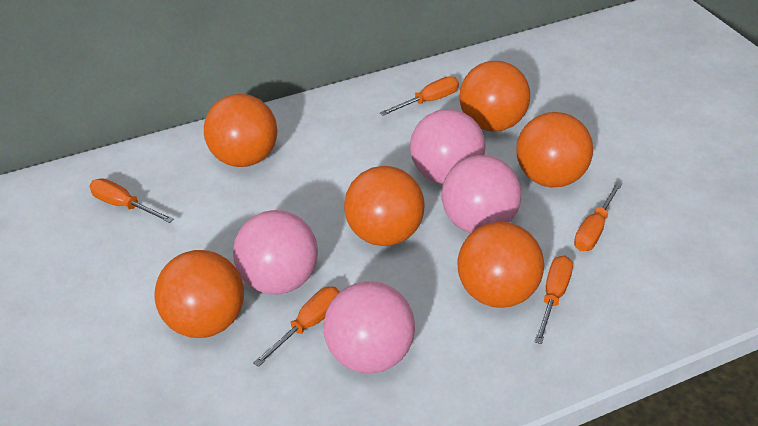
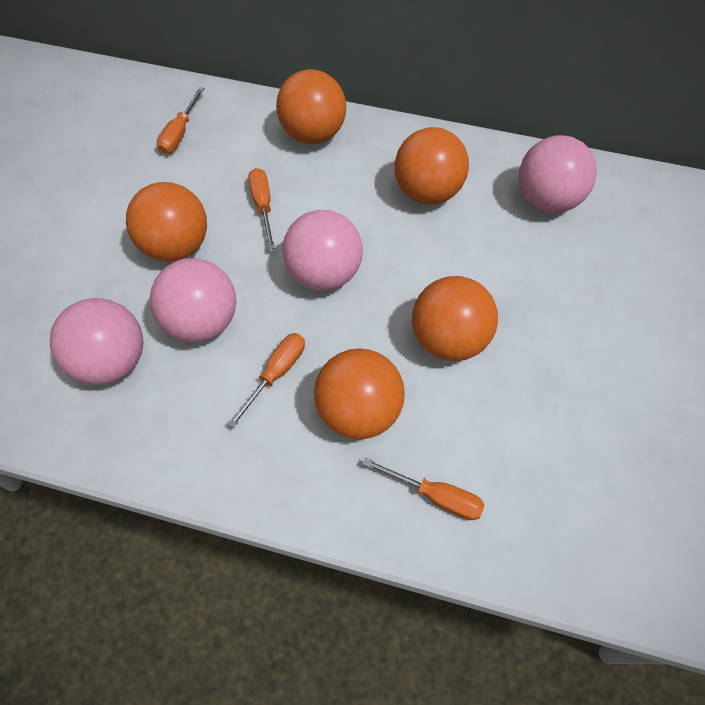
orange ball: 6 -> 5
orange screwdriver: 5 -> 4

